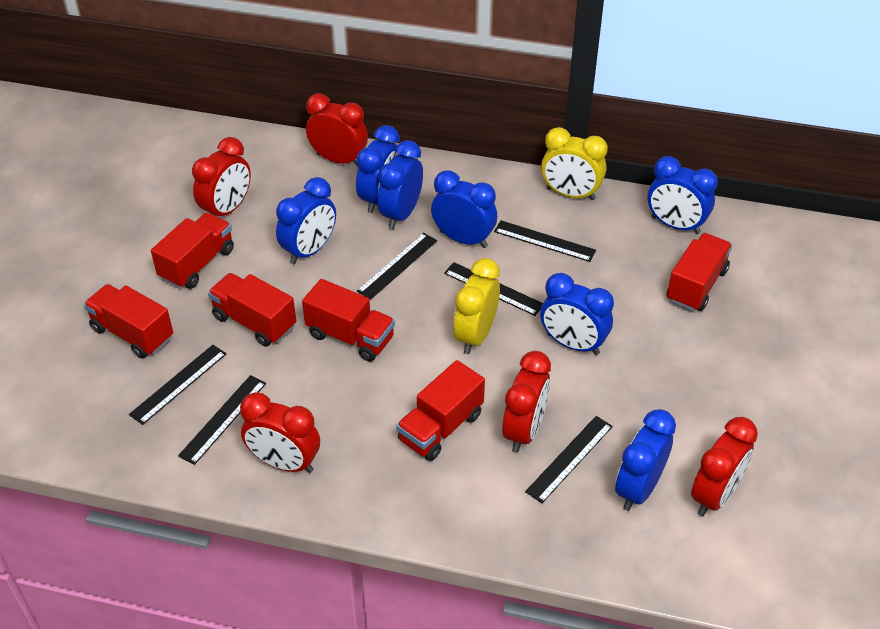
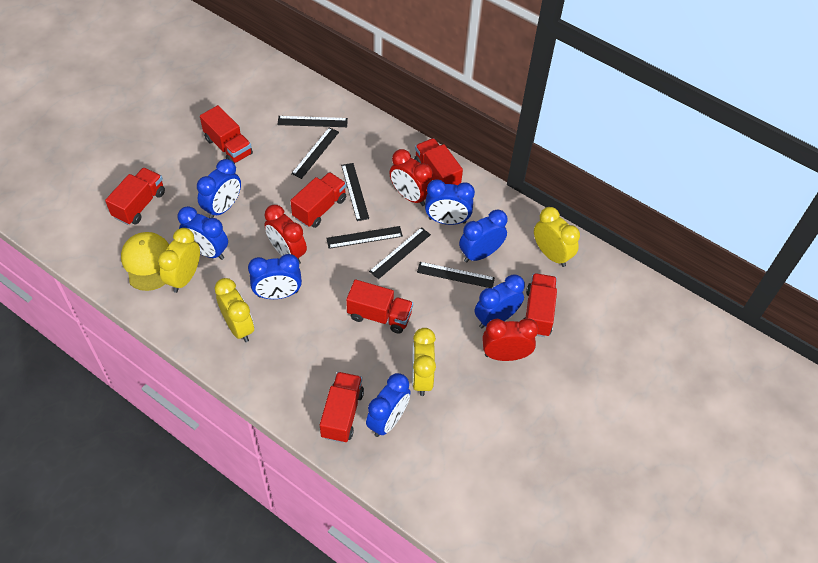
red clock: 5 -> 3
red truck: 6 -> 7
yellow cap: 0 -> 1
yellow clock: 2 -> 4

